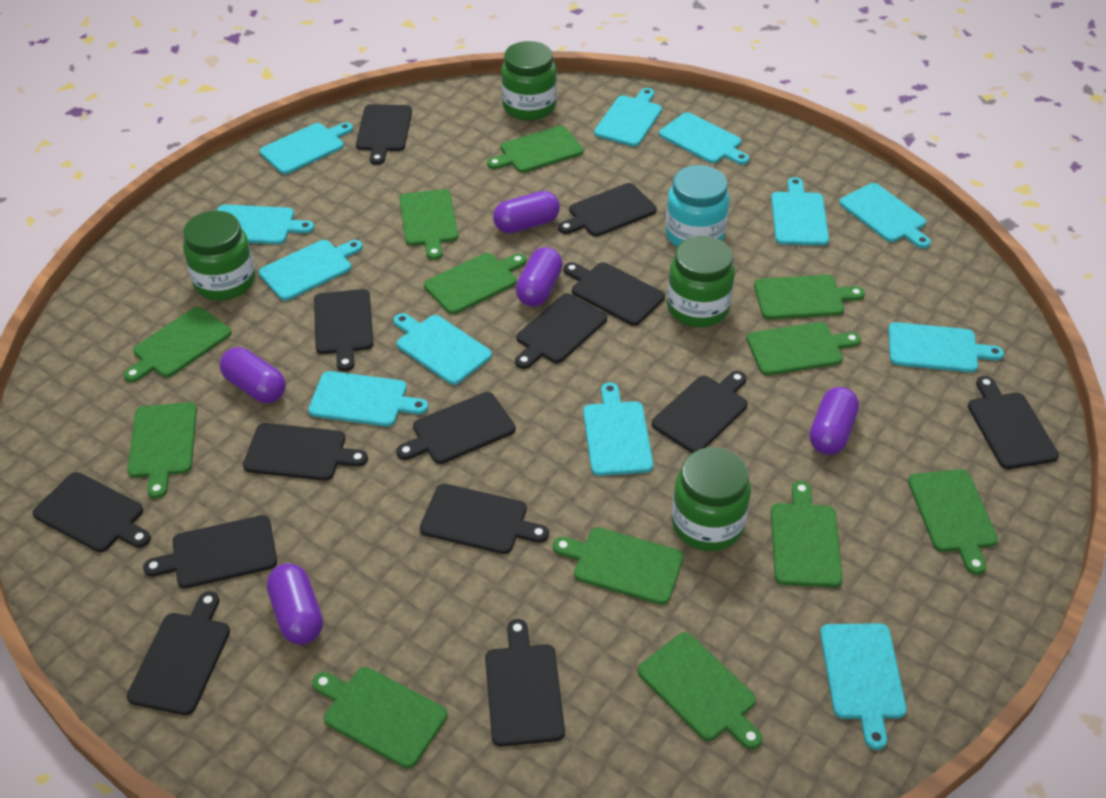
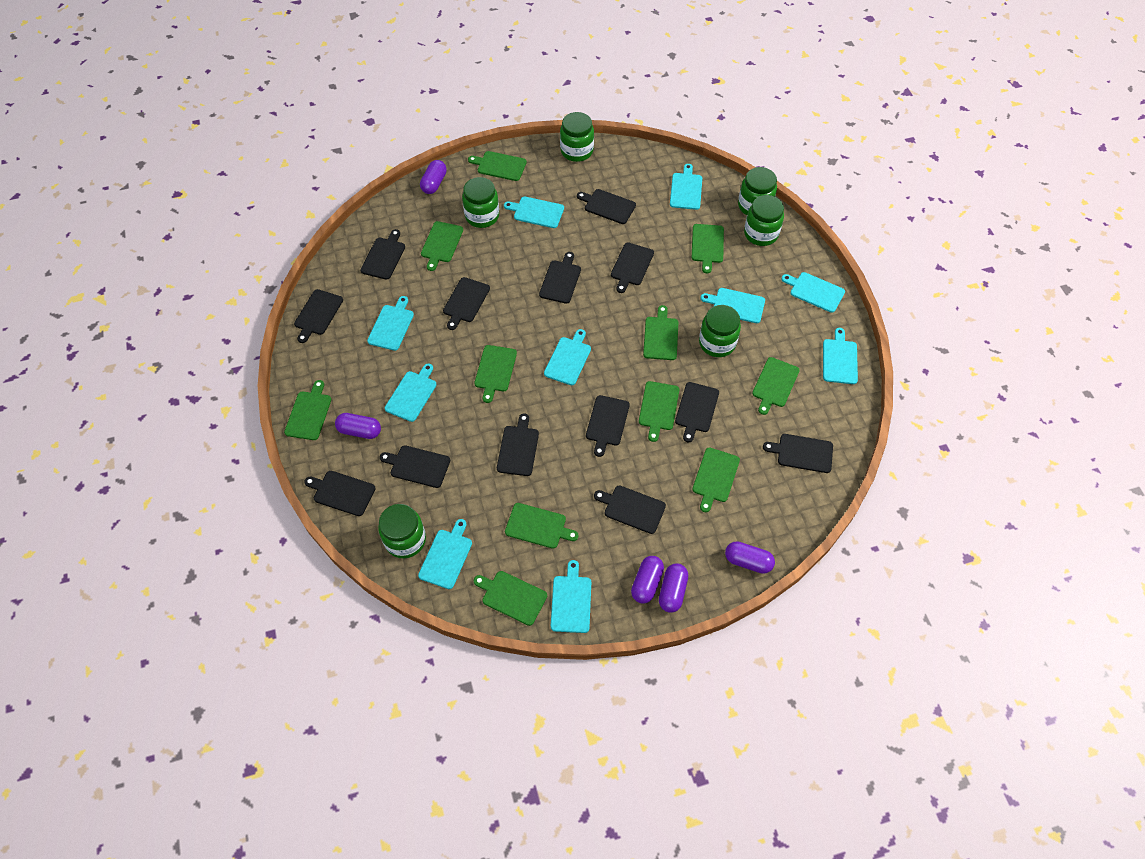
black cutting board: 14 -> 13
green cutting board: 12 -> 11
green jar: 4 -> 6
turquoise cutting board: 12 -> 10
turquoise jar: 1 -> 0

